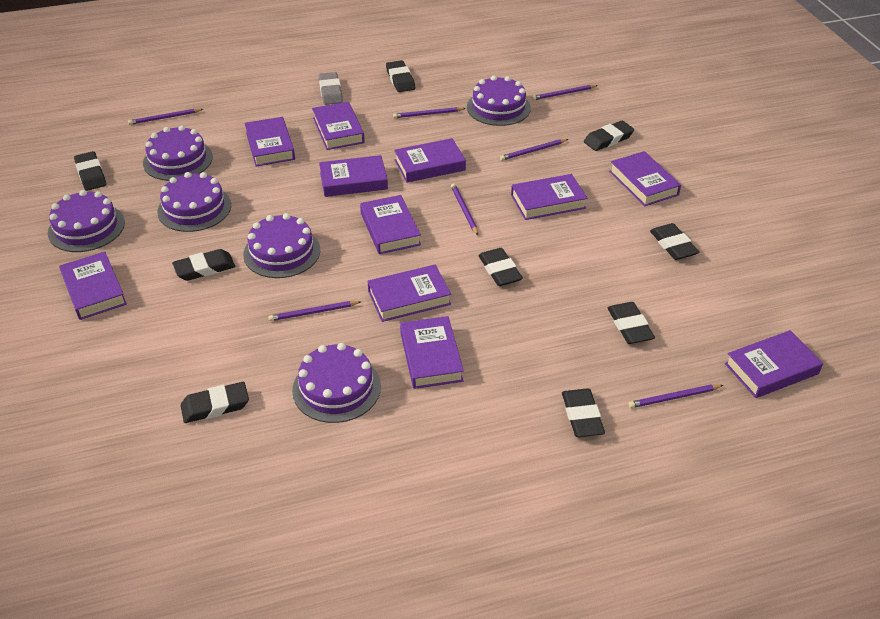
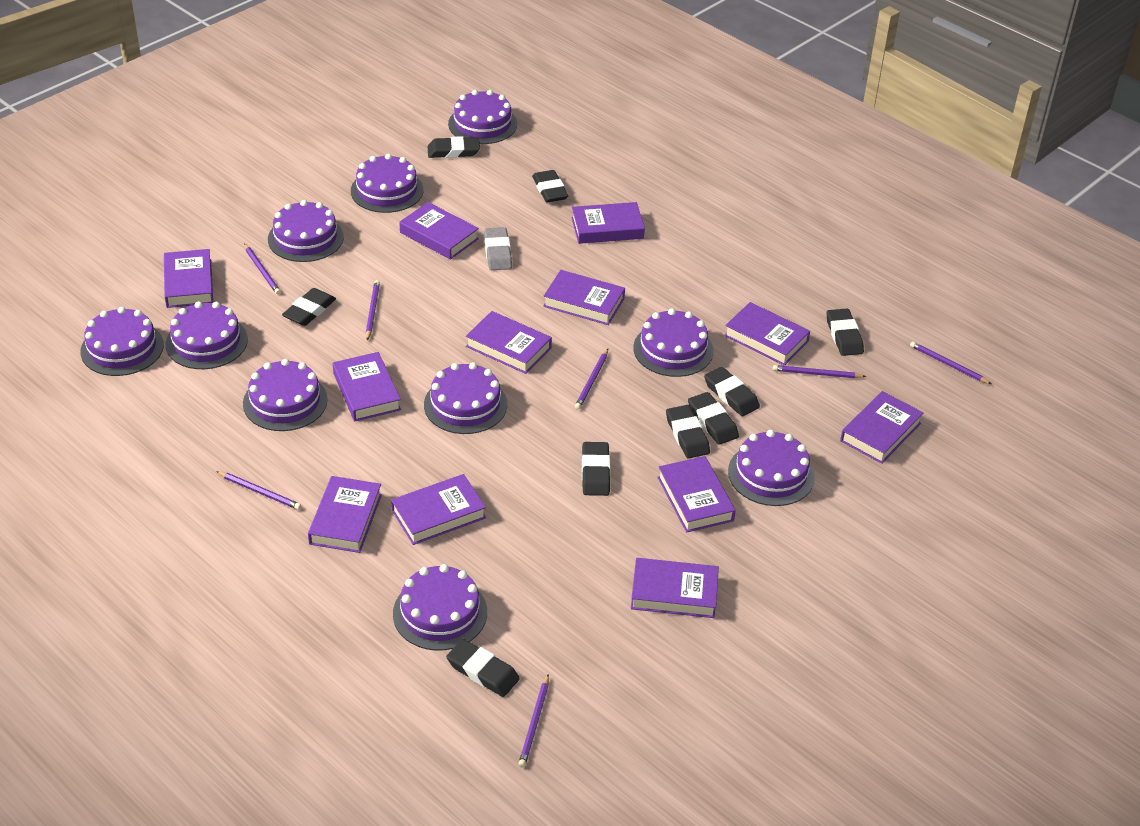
purple book: 11 -> 12
purple cake: 6 -> 10

